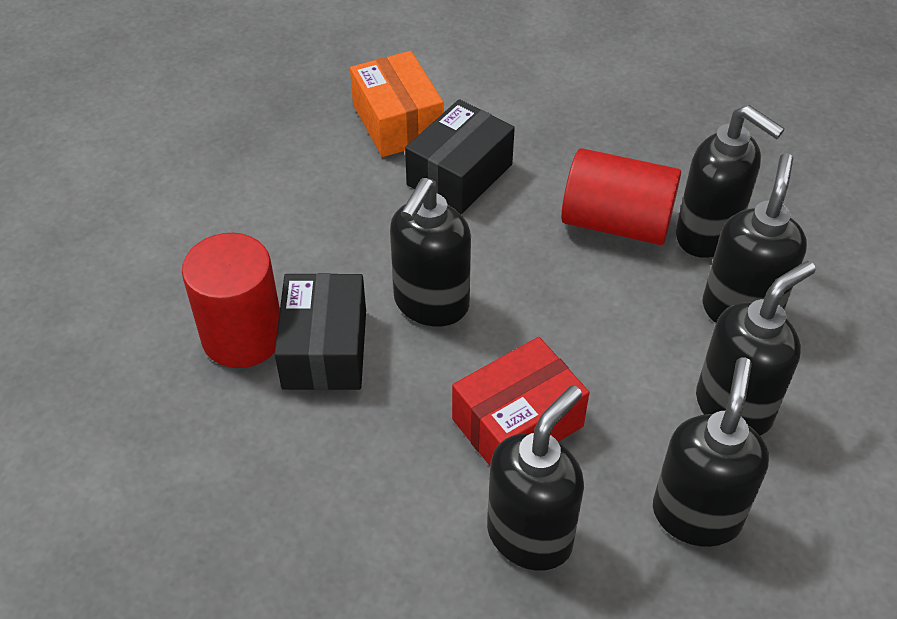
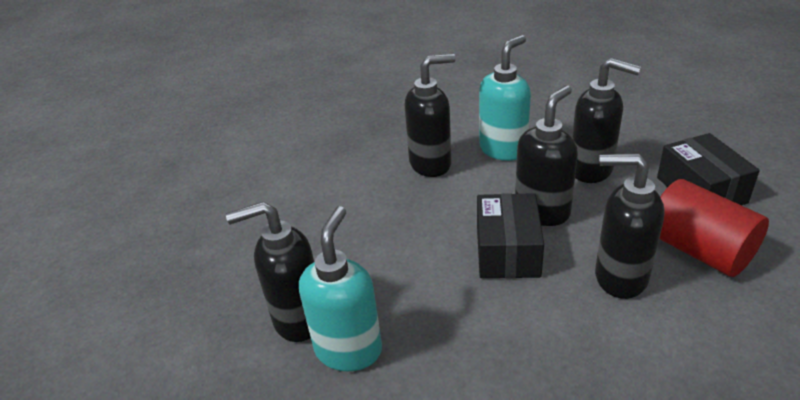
black soap dispenser: 6 -> 5
orange box: 1 -> 0
red box: 1 -> 0
red cylinder: 2 -> 1
turquoise soap dispenser: 0 -> 2

